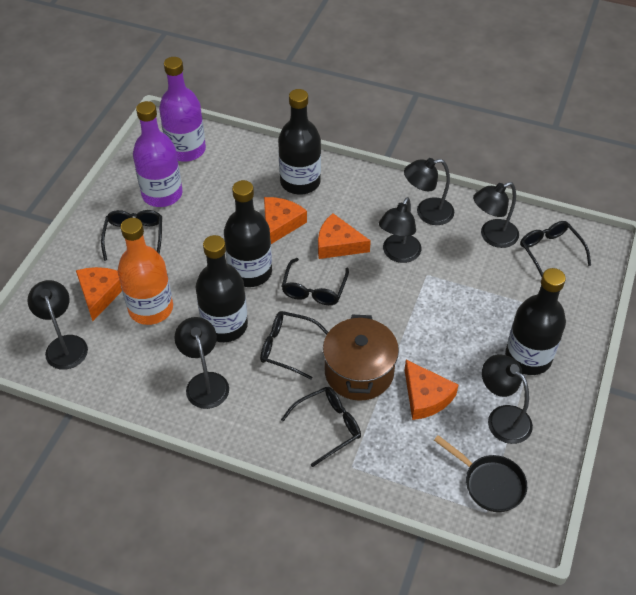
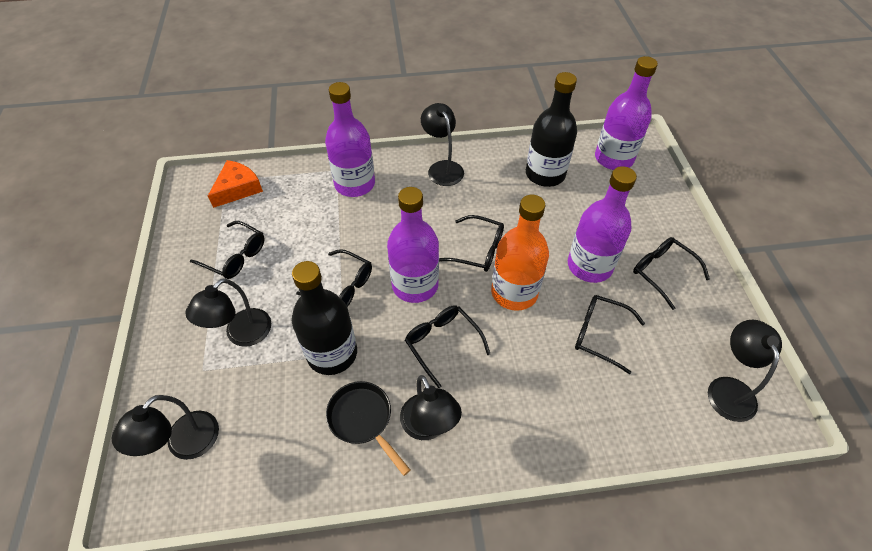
black bottle: 4 -> 2
black glasses: 5 -> 6
black lamp: 6 -> 5
brown pot: 1 -> 0
orange cheese: 4 -> 1
purple bottle: 2 -> 4

